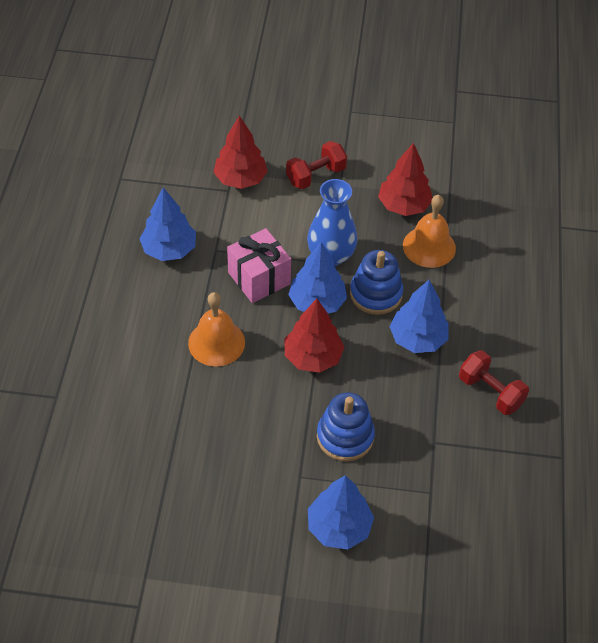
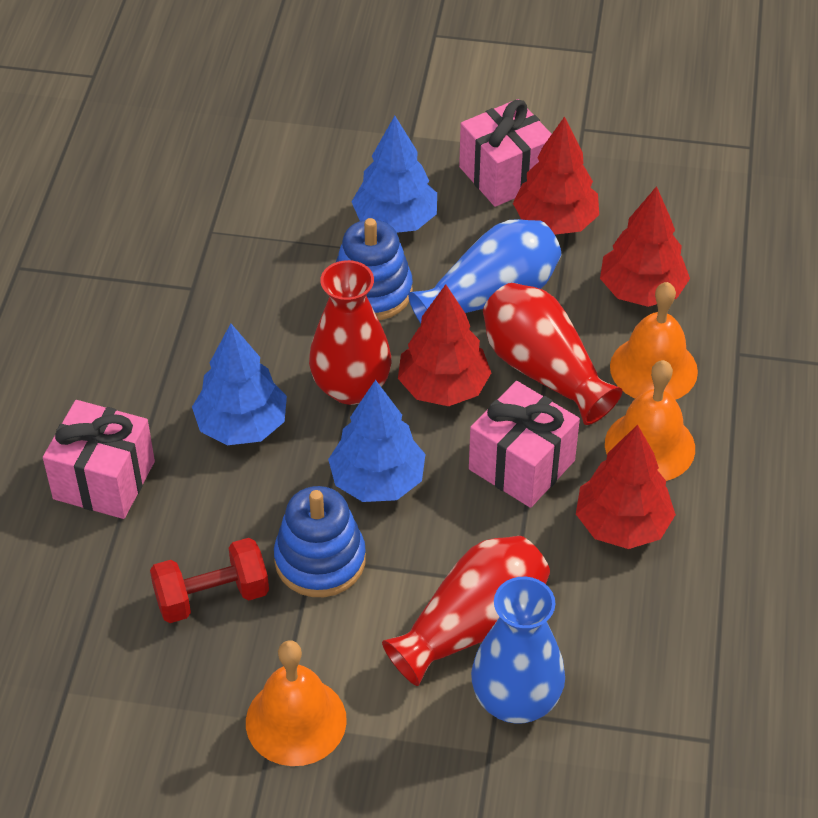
blue tree: 4 -> 3
blue vase: 1 -> 2
orange bell: 2 -> 3
pink gift: 1 -> 3
red dumbbell: 2 -> 1
red tree: 3 -> 4
red vase: 0 -> 3

